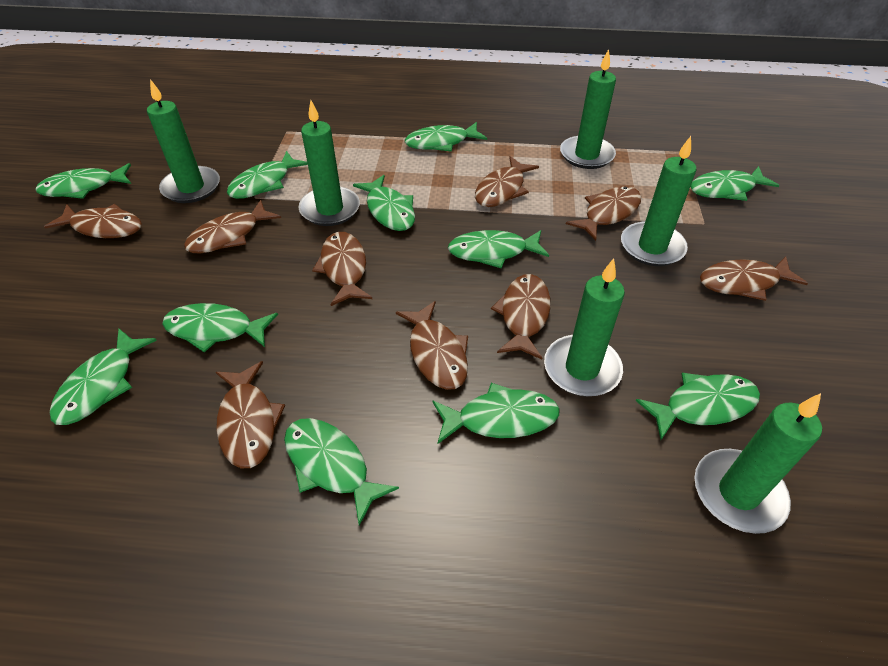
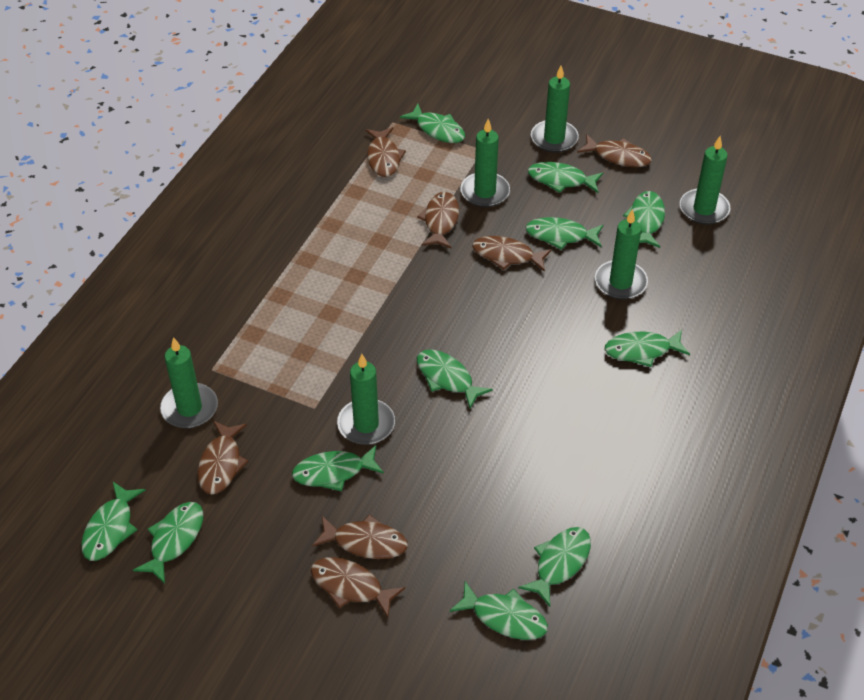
brown fish: 9 -> 7

